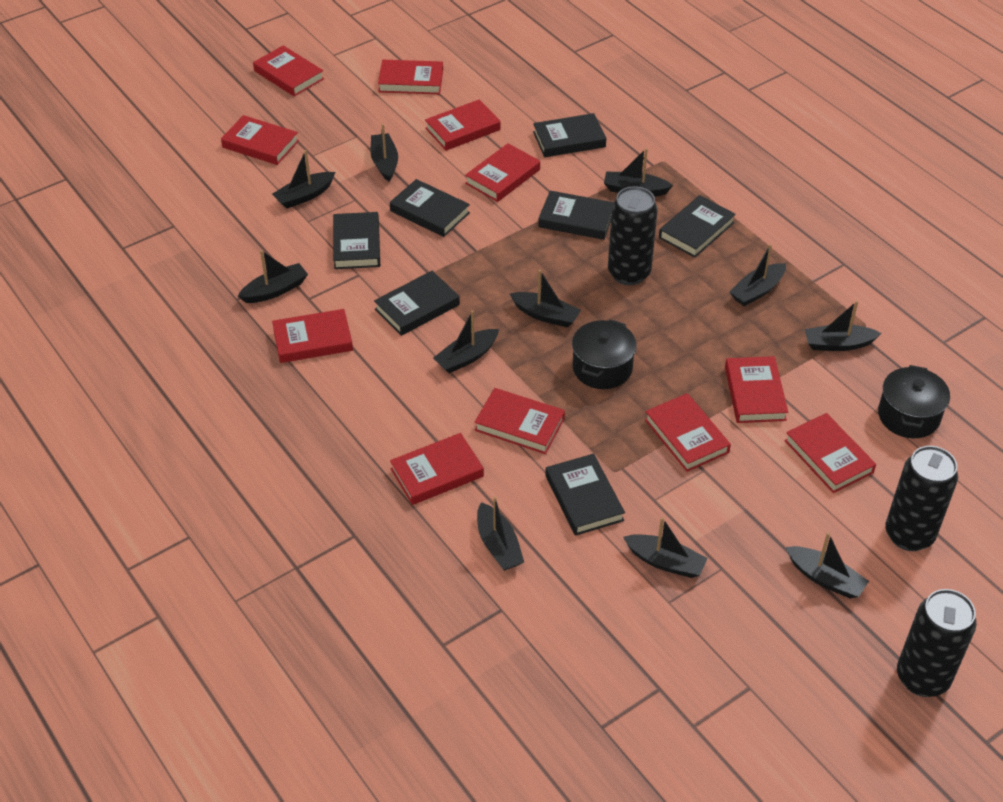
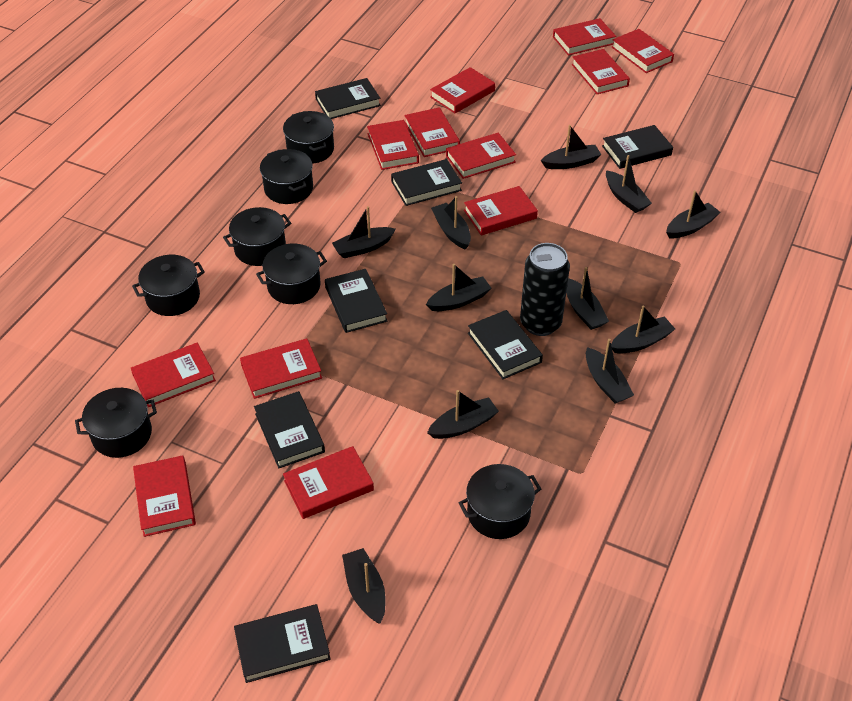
black can: 3 -> 1
black pot: 2 -> 7
red book: 11 -> 12

